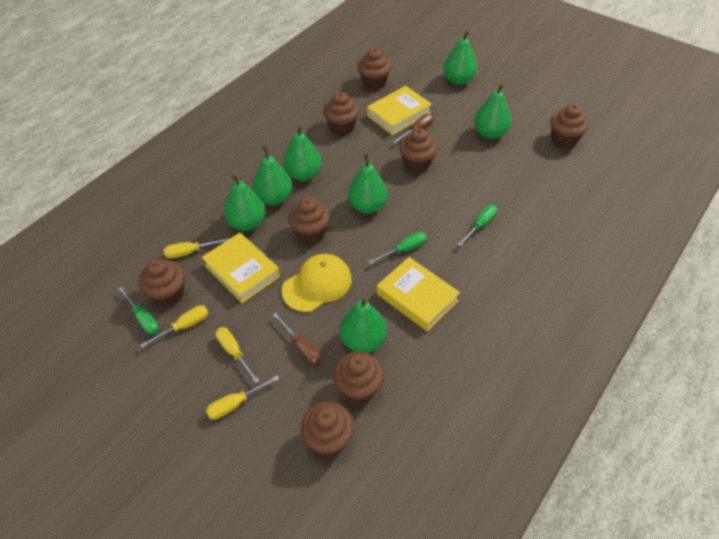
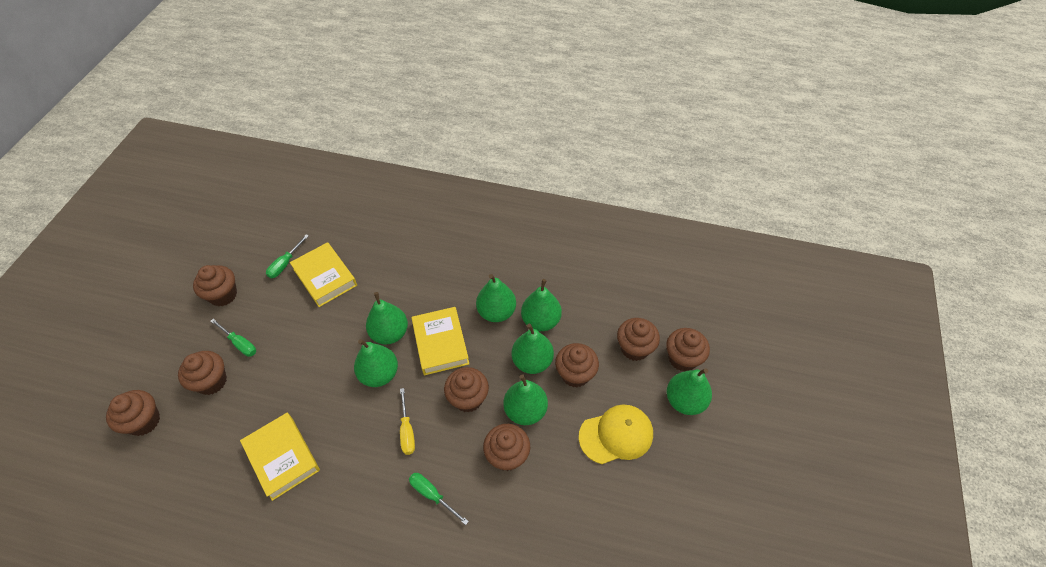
brown screwdriver: 2 -> 0
yellow screwdriver: 4 -> 1

